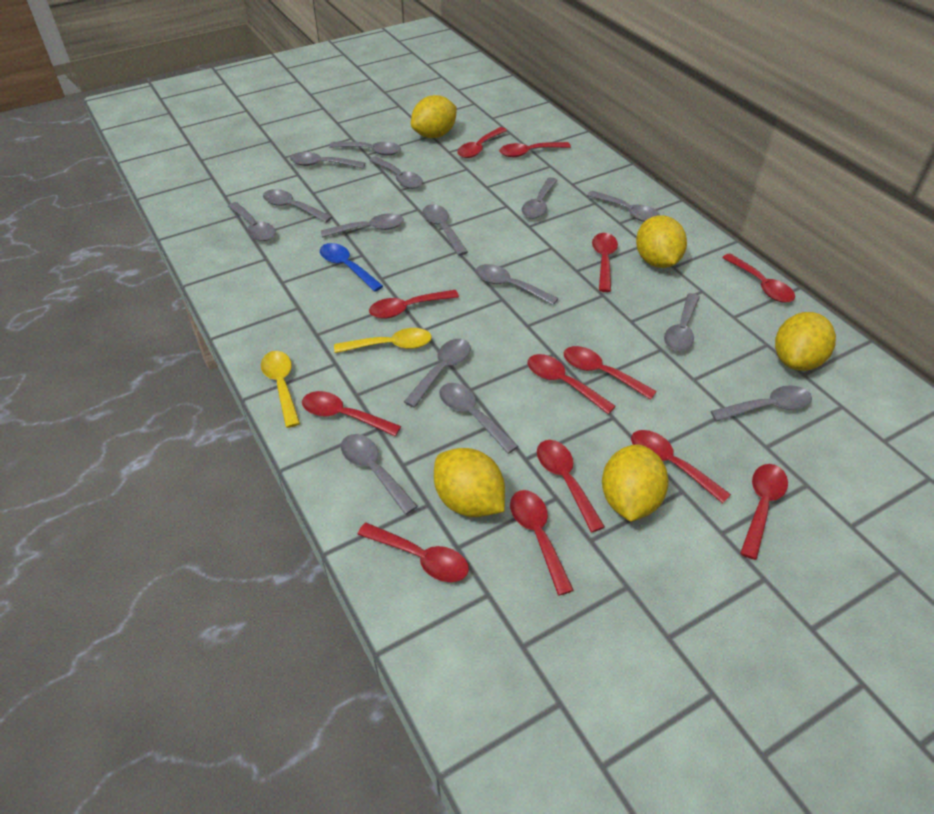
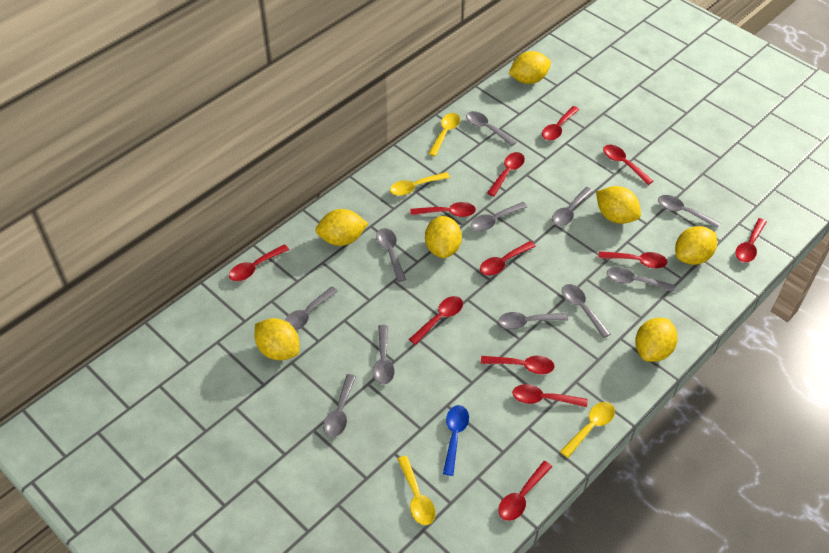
grey spoon: 15 -> 11
red spoon: 13 -> 12
yellow lemon: 5 -> 7
yellow spoon: 2 -> 4

